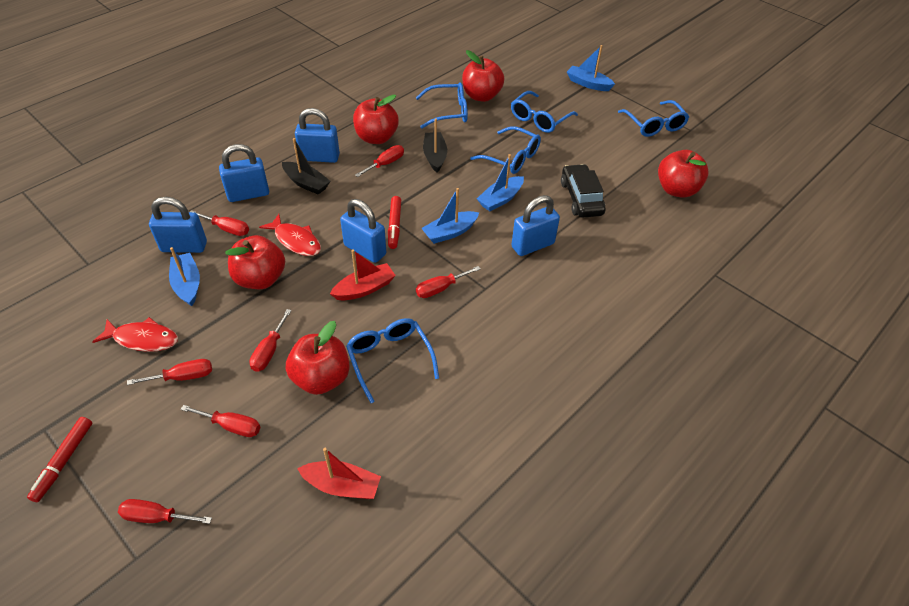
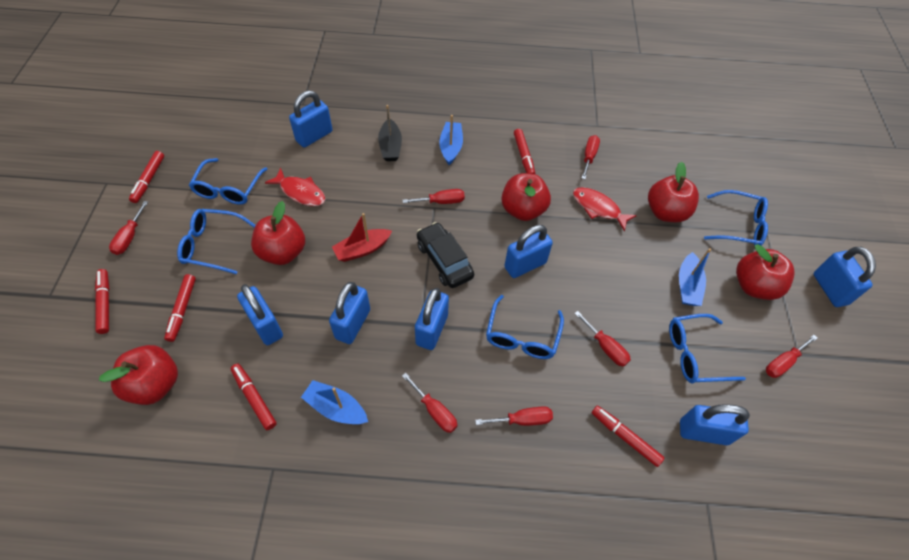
black boat: 2 -> 1
blue boat: 4 -> 3
blue padlock: 5 -> 7
red boat: 2 -> 1
red marker: 2 -> 6

